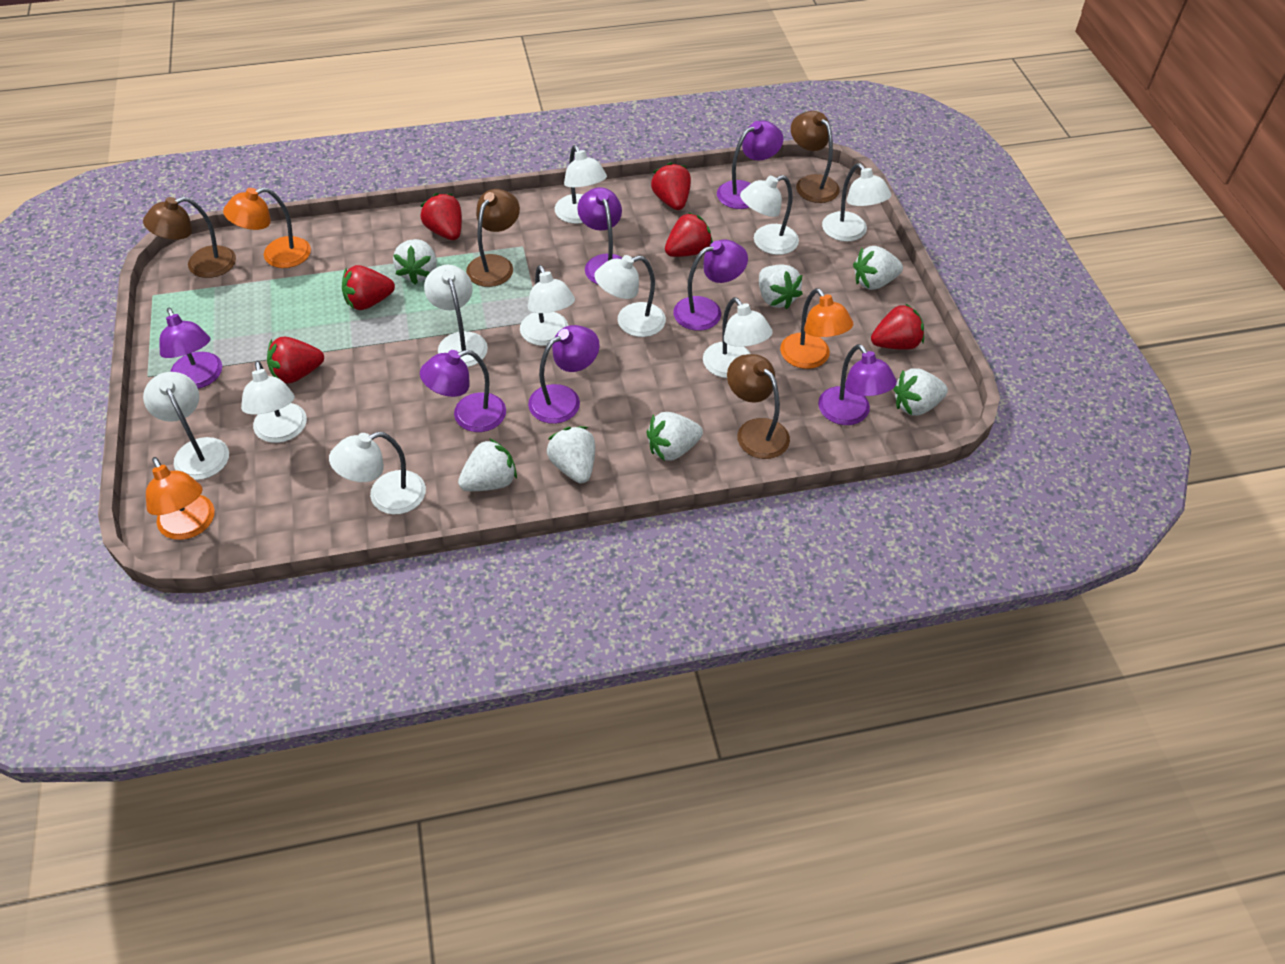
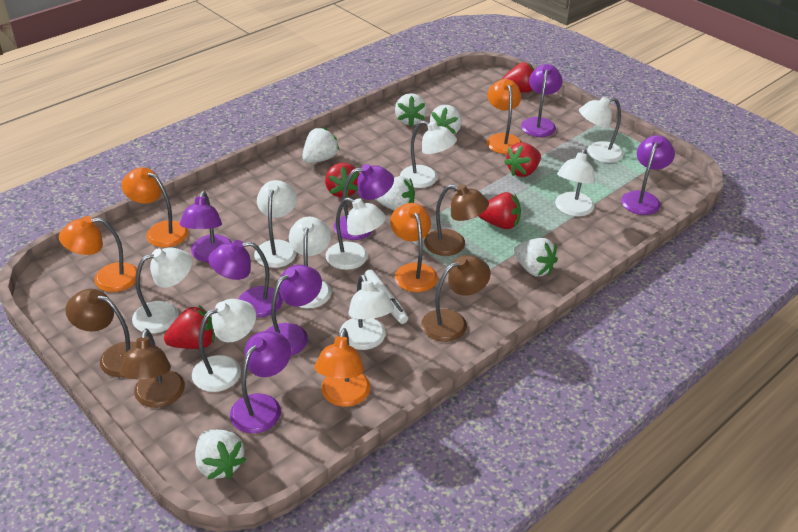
orange lamp: 3 -> 5
red strawberry: 6 -> 5
white lamp: 10 -> 9
white marker: 0 -> 1
white strawberry: 7 -> 6

